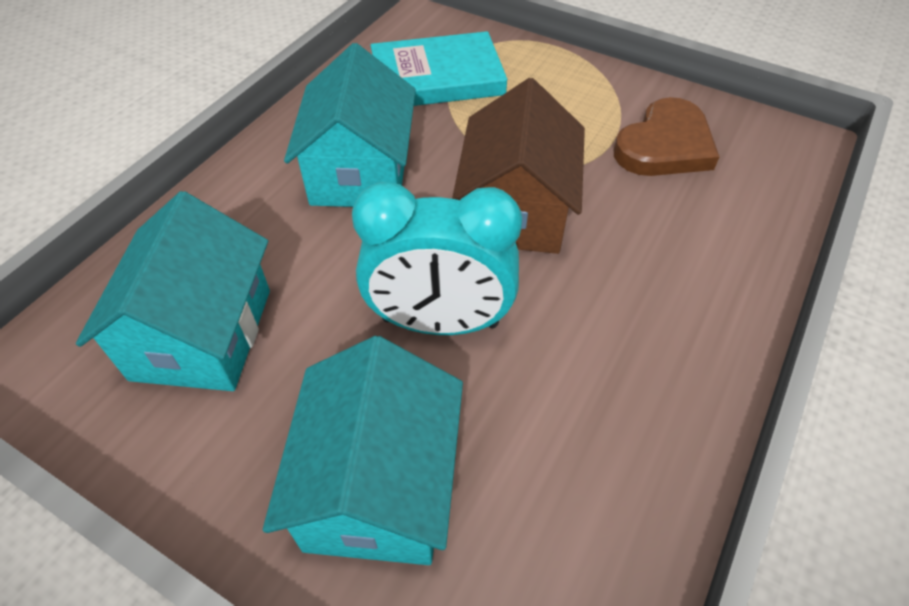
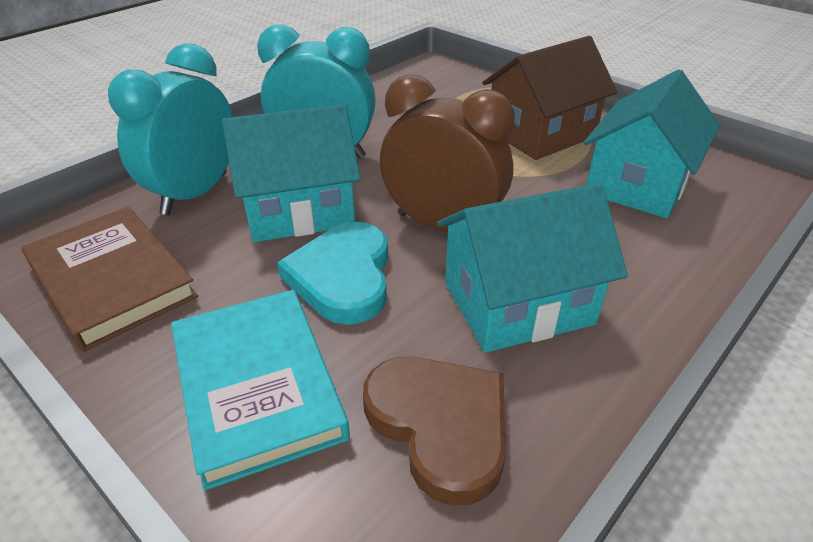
brown book: 0 -> 1
brown clock: 0 -> 1
turquoise clock: 1 -> 2
turquoise heart: 0 -> 1

